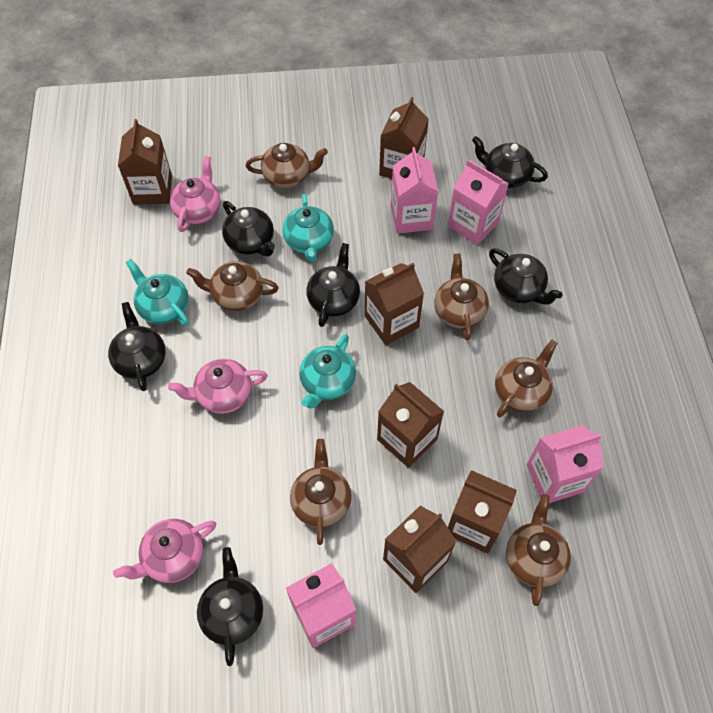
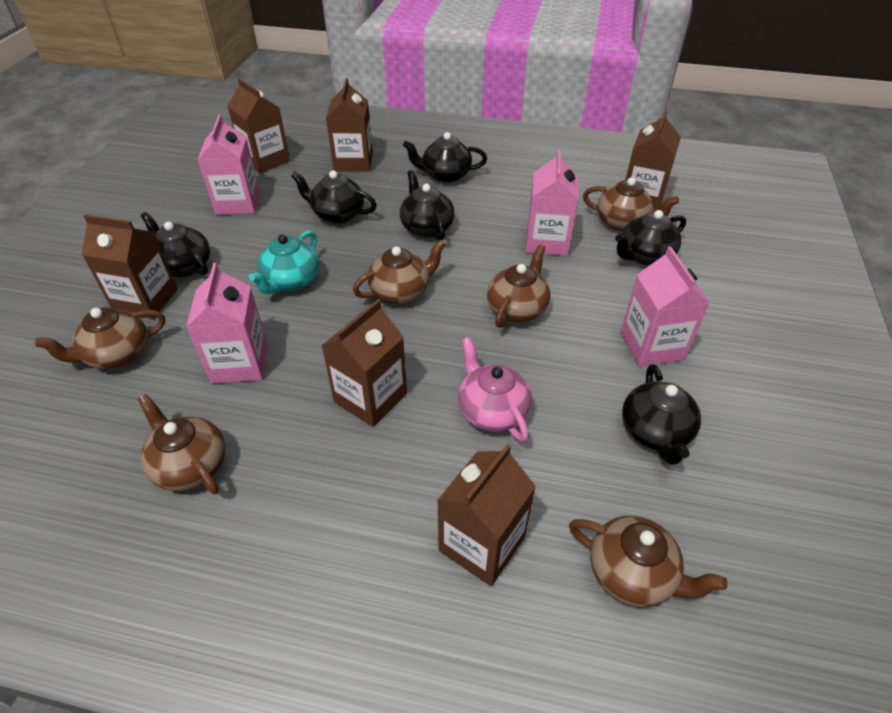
pink teapot: 3 -> 1
turquoise teapot: 3 -> 1

